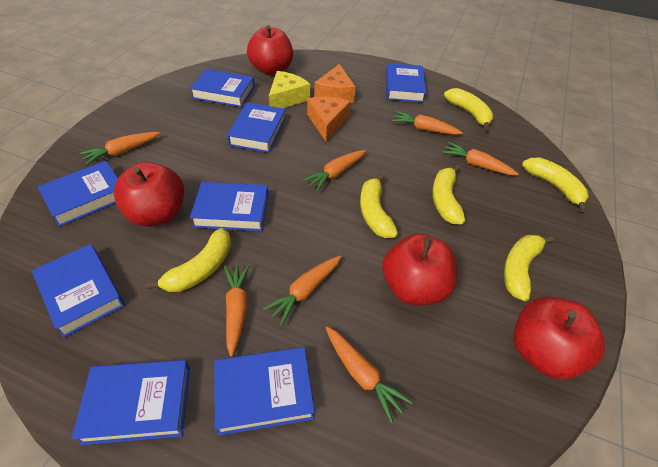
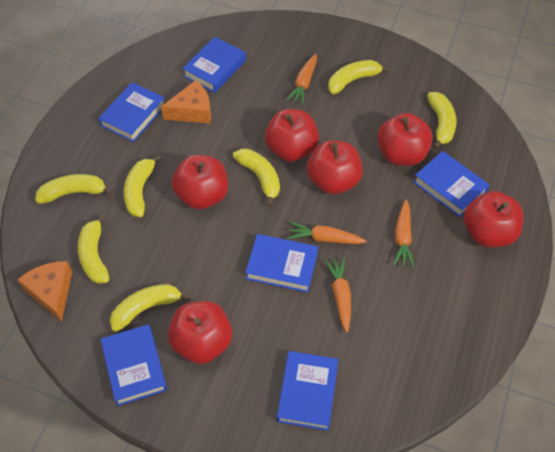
blue book: 8 -> 6
orange carrot: 7 -> 4
red apple: 4 -> 6
yellow banana: 6 -> 7
yellow cheese: 1 -> 0

